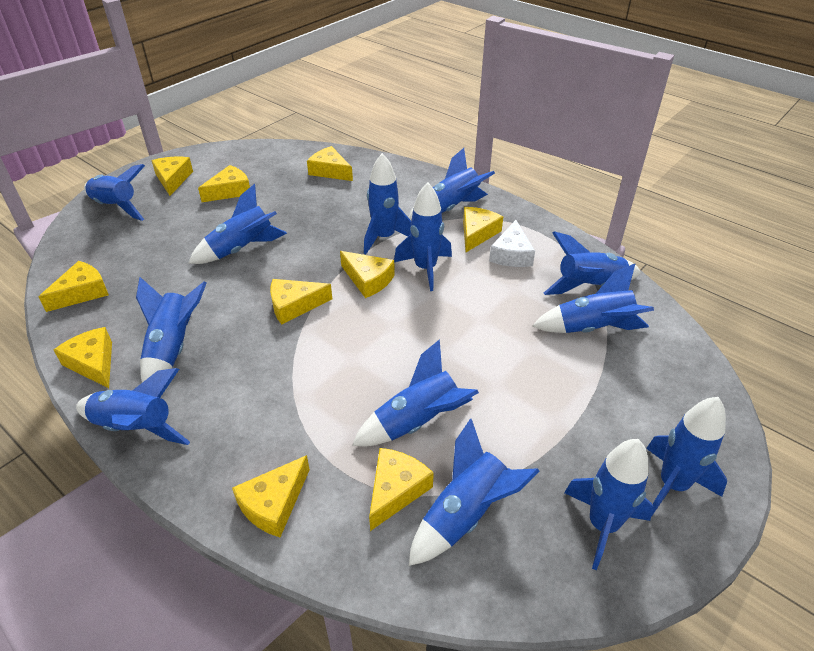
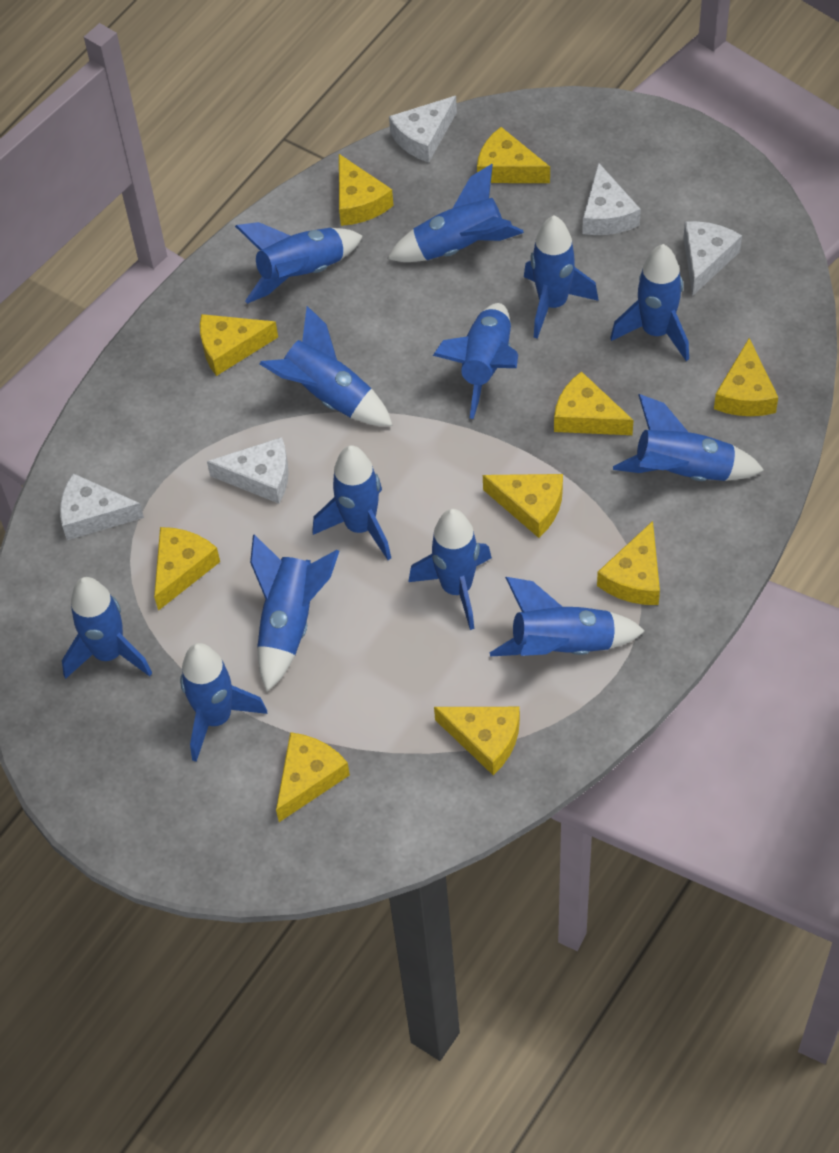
white cheese: 1 -> 5

